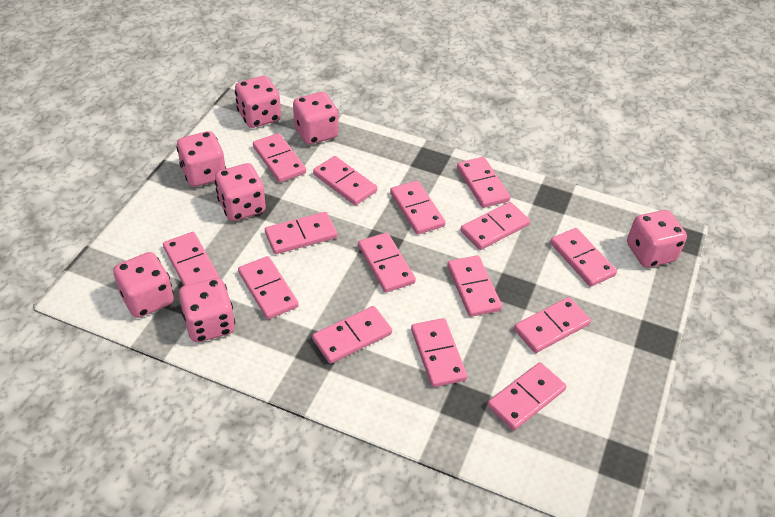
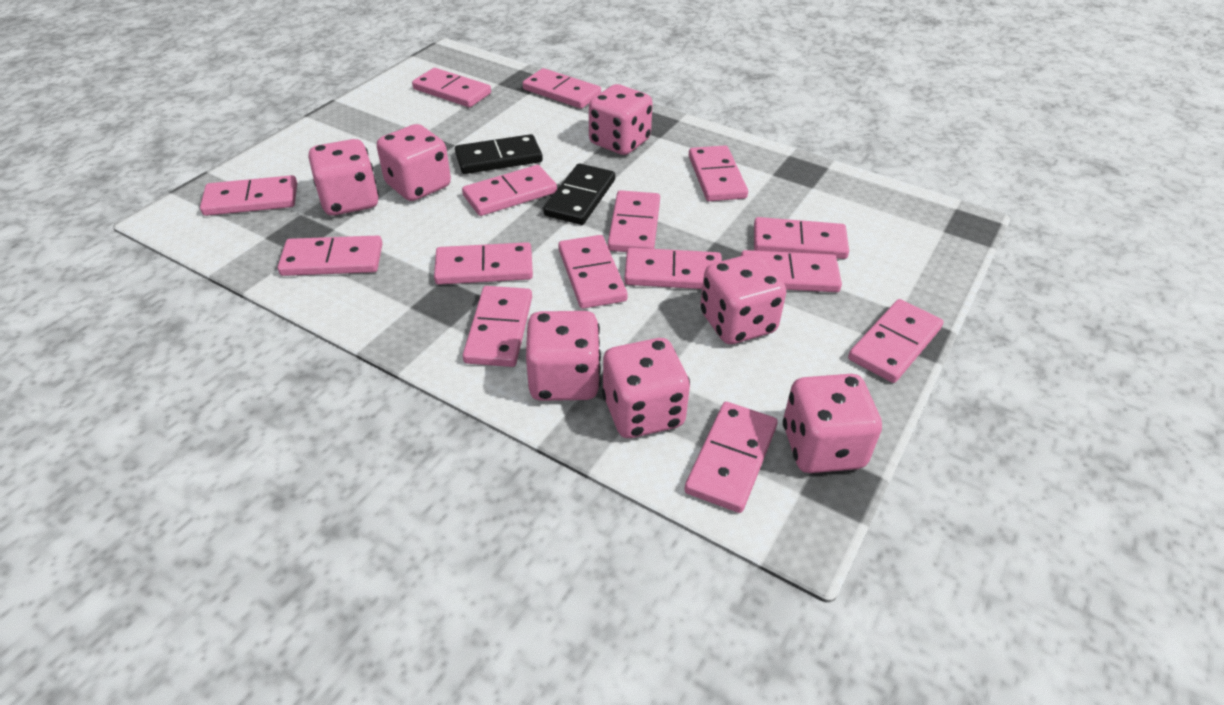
black domino: 0 -> 2

